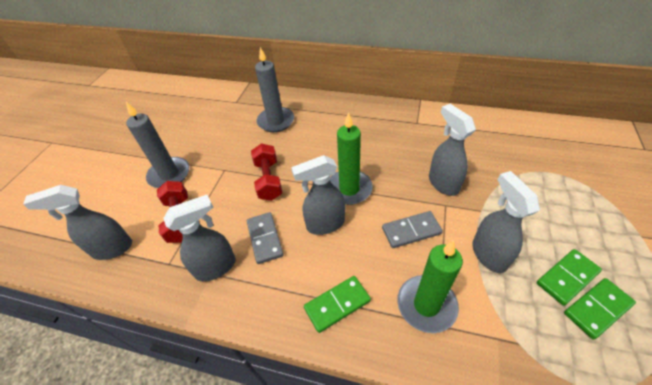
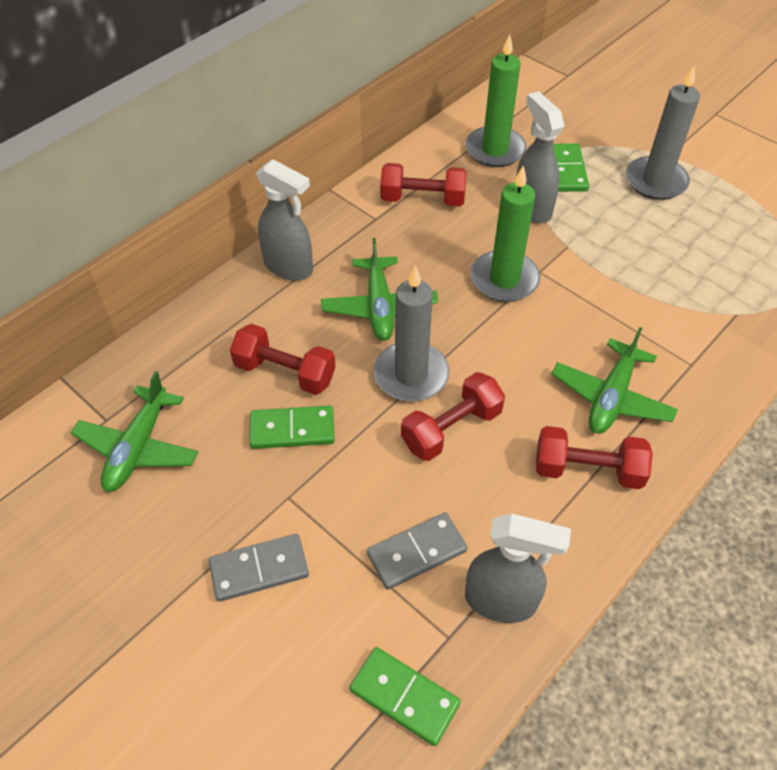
green plane: 0 -> 3
grey spray bottle: 5 -> 3
red dumbbell: 2 -> 4

